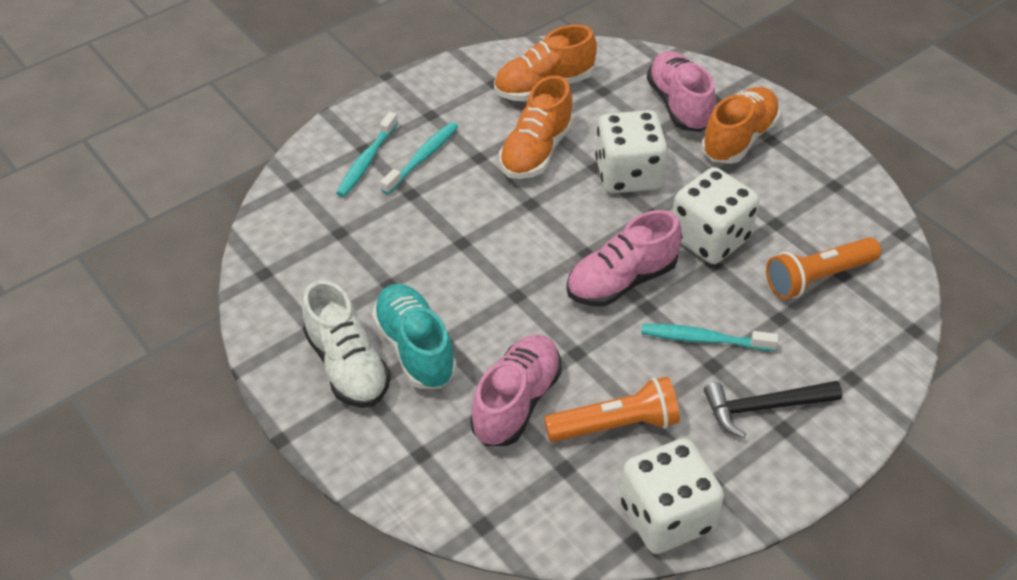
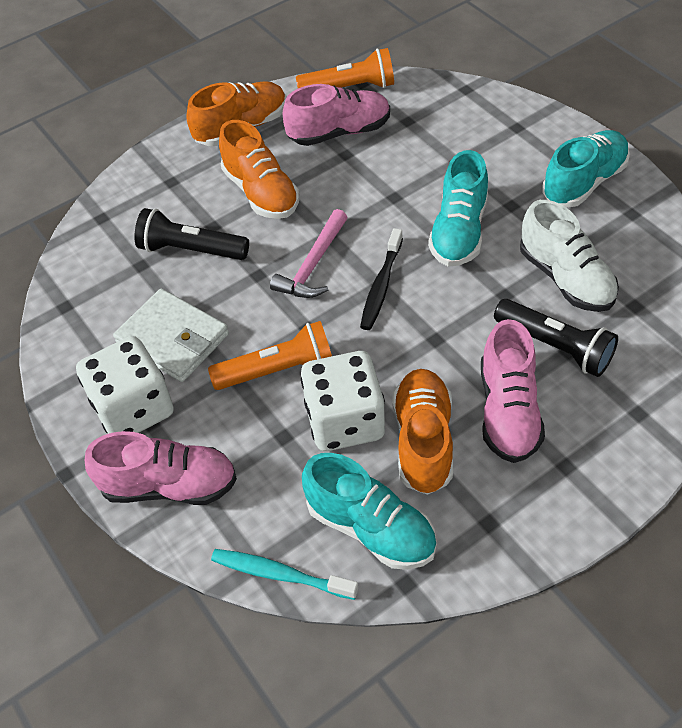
black flashlight: 0 -> 2
black hammer: 1 -> 0
black toothbrush: 0 -> 1
pink hammer: 0 -> 1
turquoise shoe: 1 -> 3
turquoise toothbrush: 3 -> 1
white dice: 3 -> 2
white wallet: 0 -> 1

